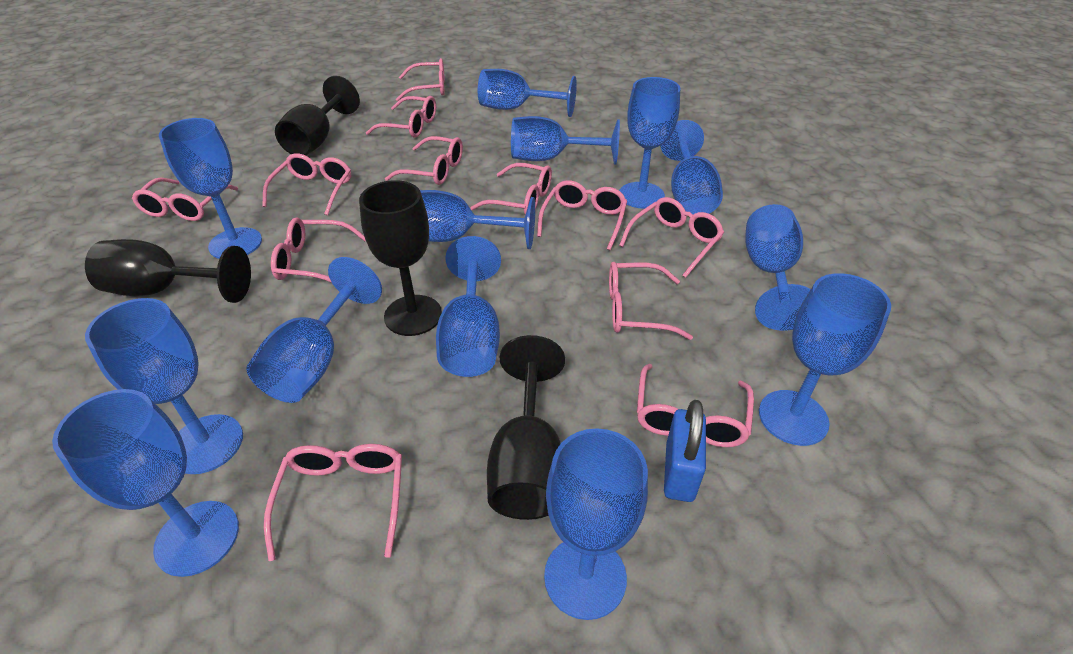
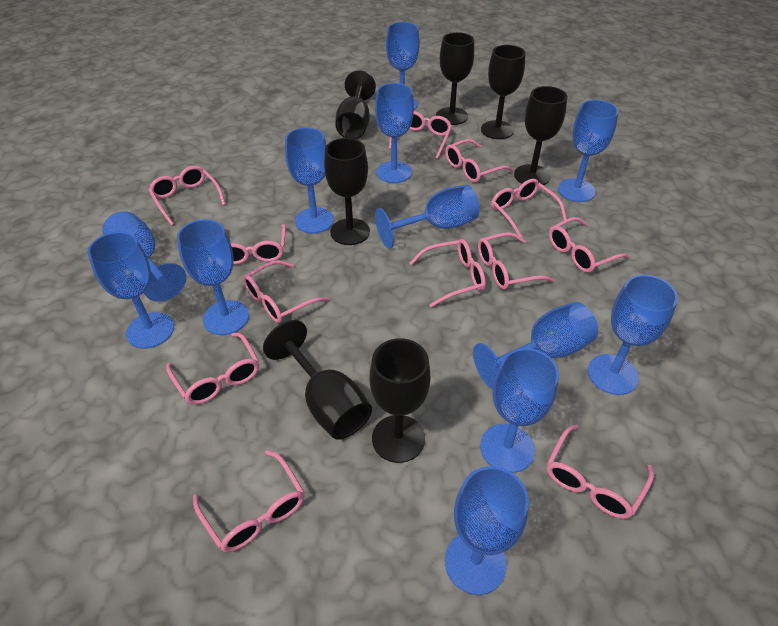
black goblet: 4 -> 7
blue goblet: 13 -> 12
blue padlock: 1 -> 0

